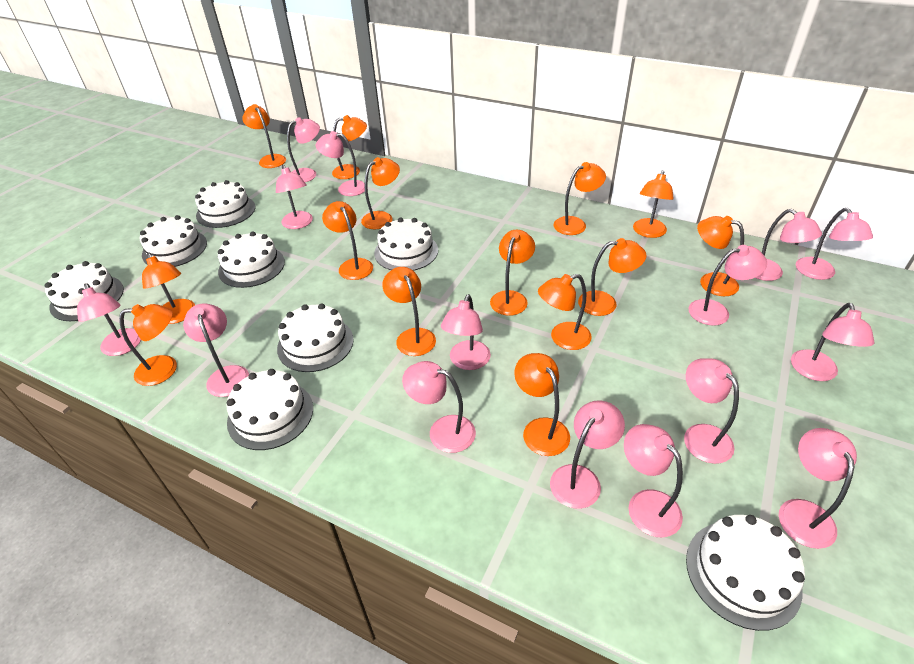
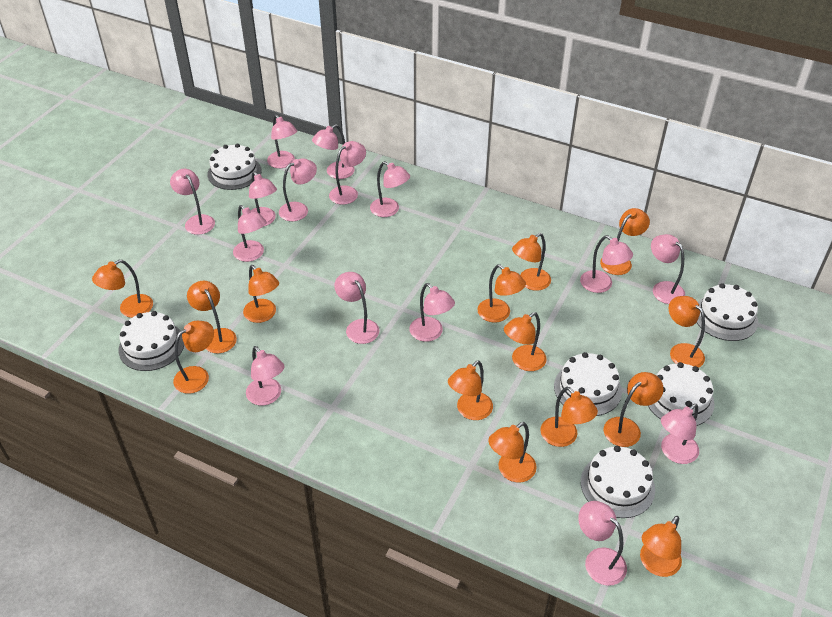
white cake: 8 -> 6

